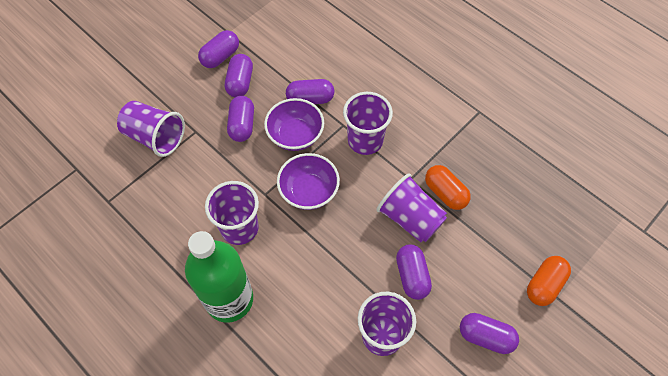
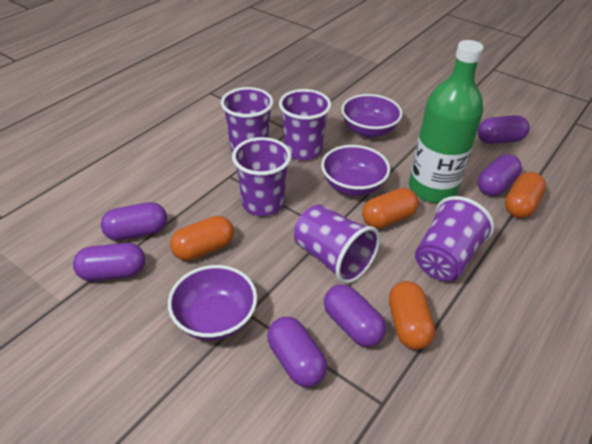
orange capsule: 2 -> 4
purple bowl: 2 -> 3

